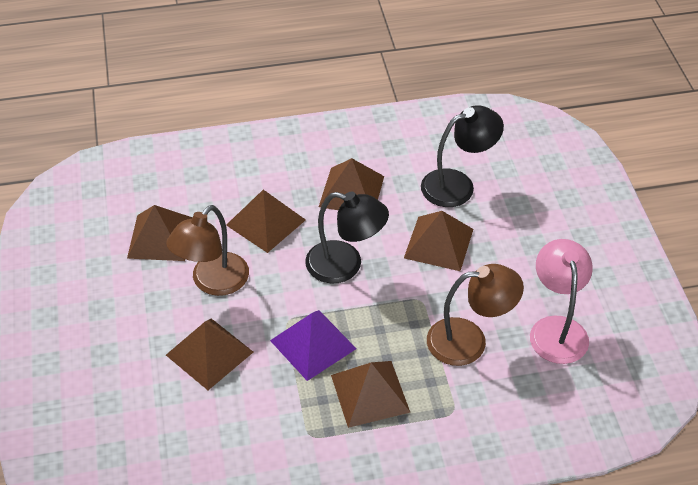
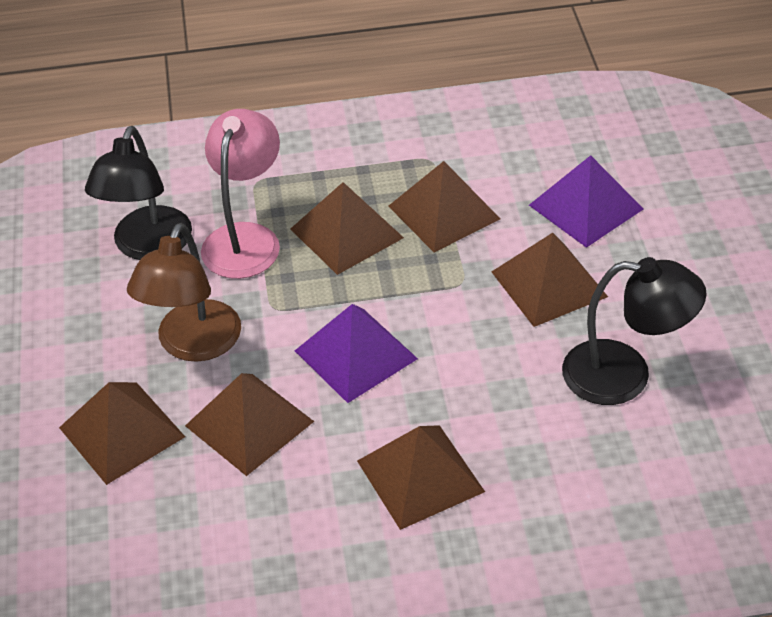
brown lamp: 2 -> 1
purple pyramid: 1 -> 2

